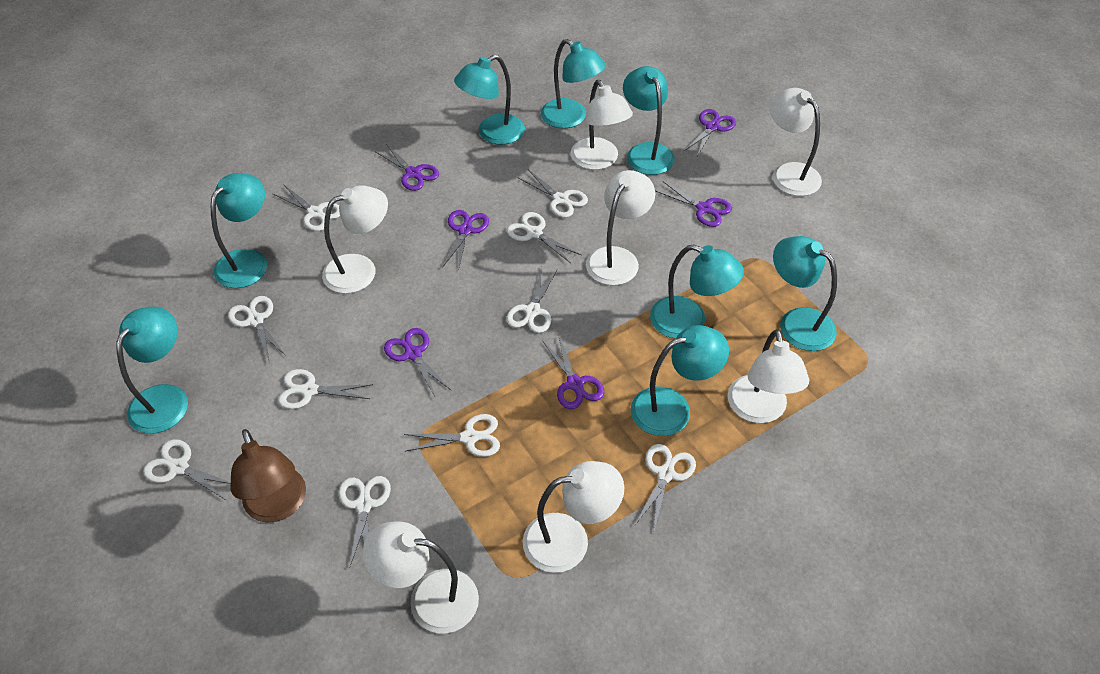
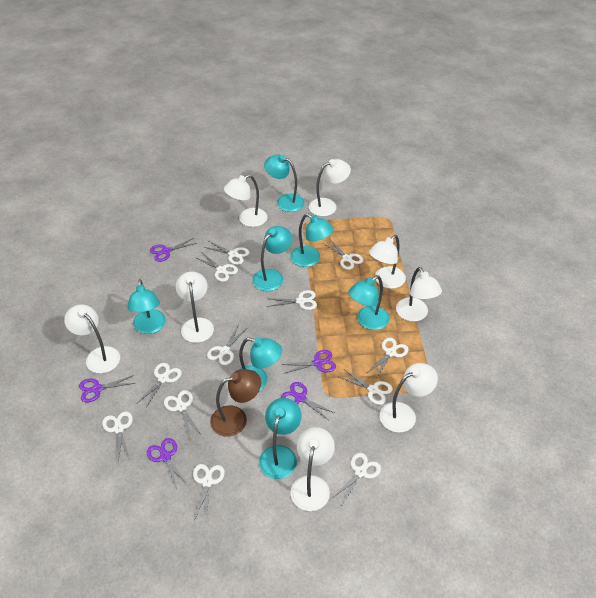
purple scissors: 6 -> 5
turquoise lamp: 8 -> 7
white lamp: 7 -> 8
white scissors: 10 -> 12

